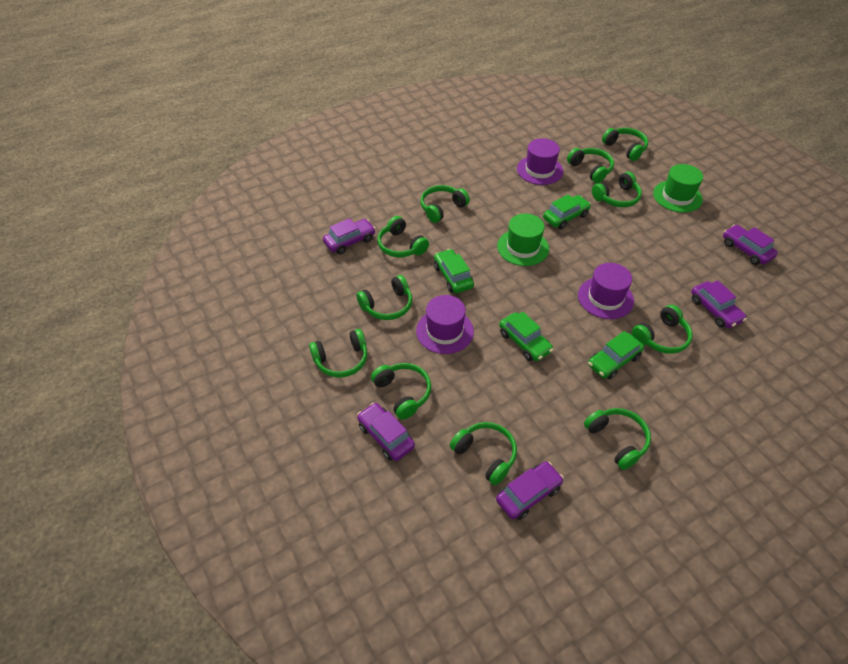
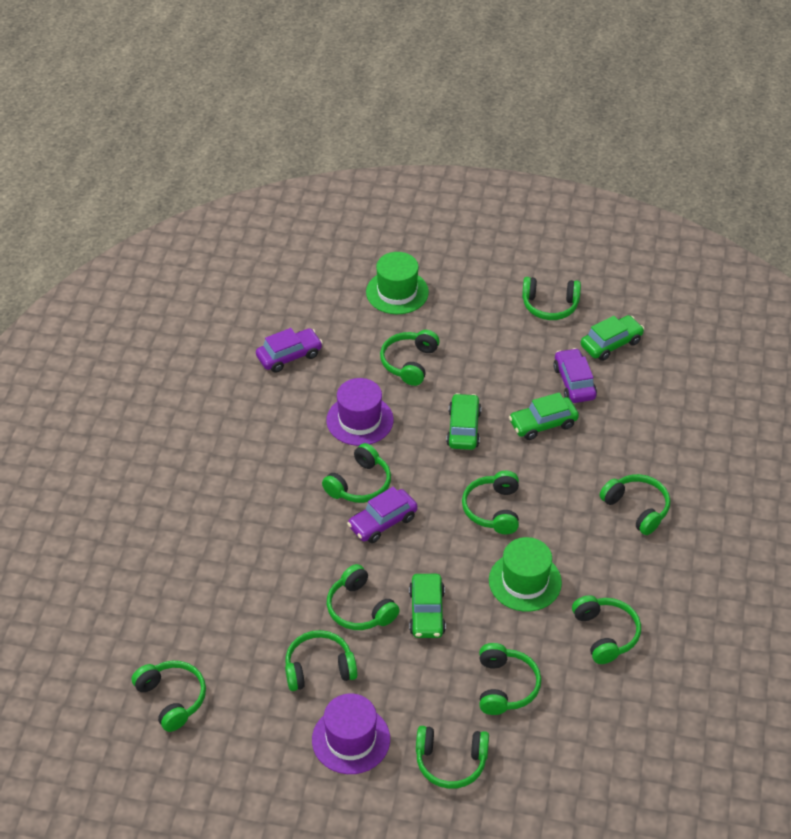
purple car: 5 -> 3
purple hat: 3 -> 2

